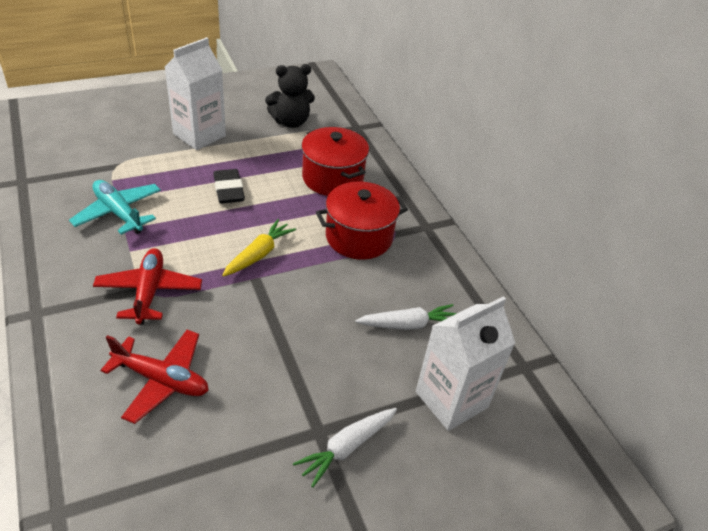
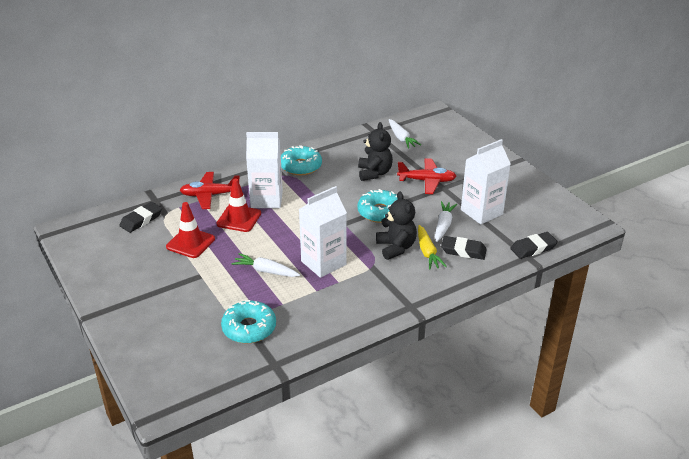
black eraser: 1 -> 3
black teddy bear: 1 -> 2
red pot: 2 -> 0
red traffic cone: 0 -> 2
turquoise donut: 0 -> 3
turquoise plane: 1 -> 0
white carrot: 2 -> 3
white carton: 2 -> 3

